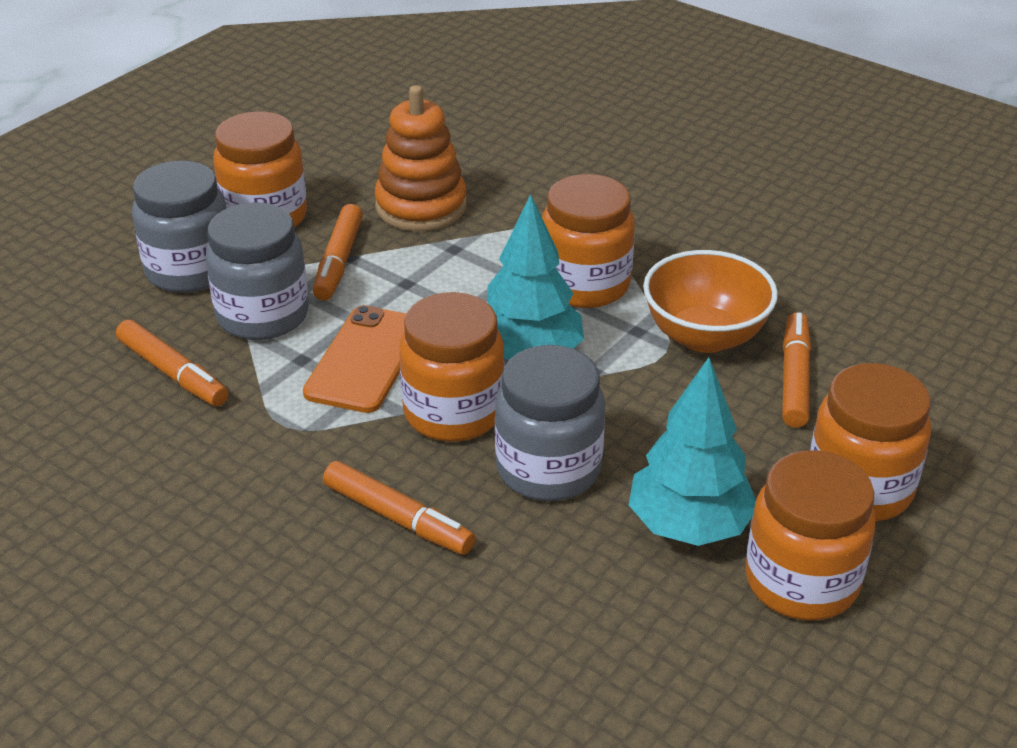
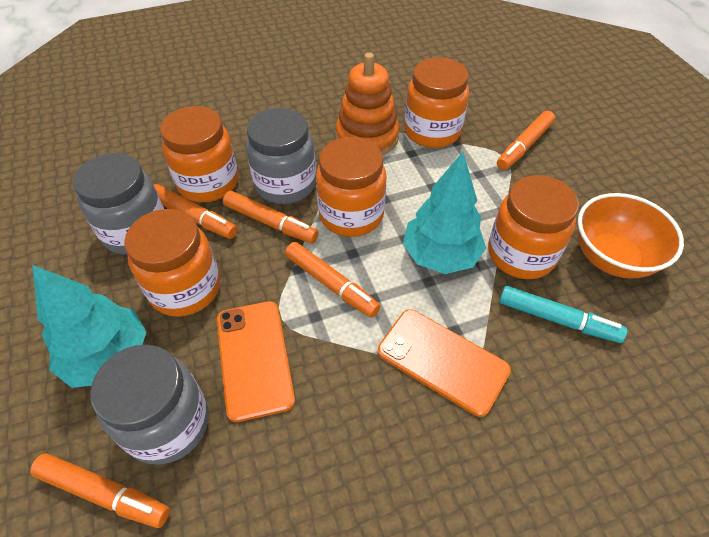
orange marker: 4 -> 5
orange phone: 1 -> 2
turquoise marker: 0 -> 1

